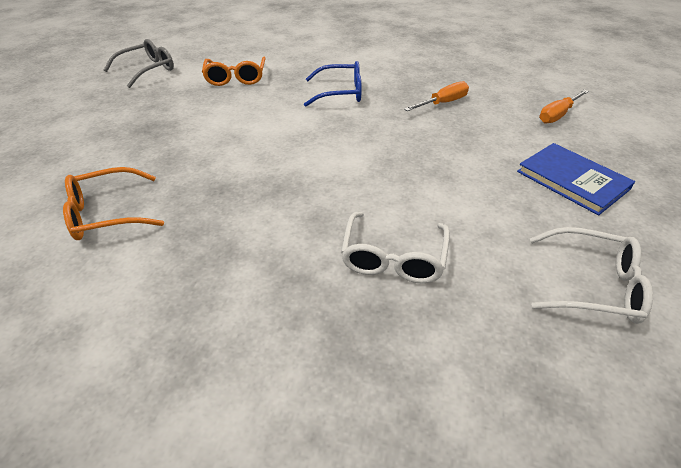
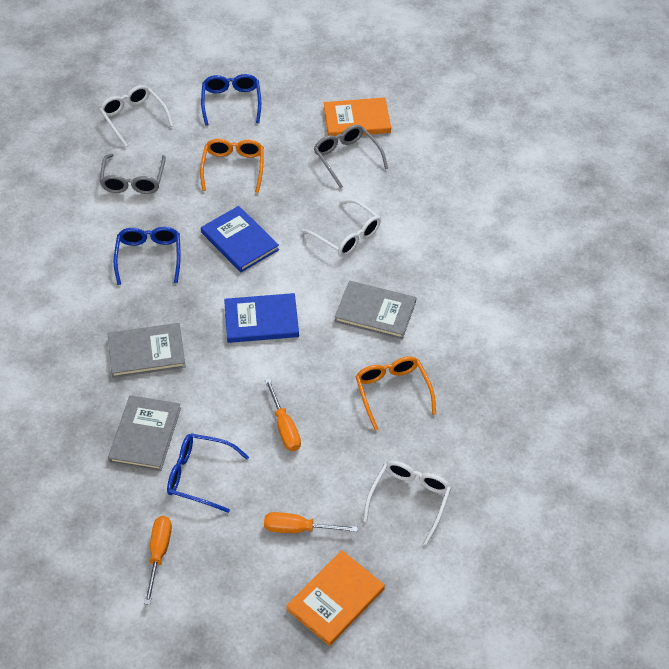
blue book: 1 -> 2
blue glasses: 1 -> 3
grey book: 0 -> 3
grey glasses: 1 -> 2
orange book: 0 -> 2
orange screwdriver: 2 -> 3
white glasses: 2 -> 3

